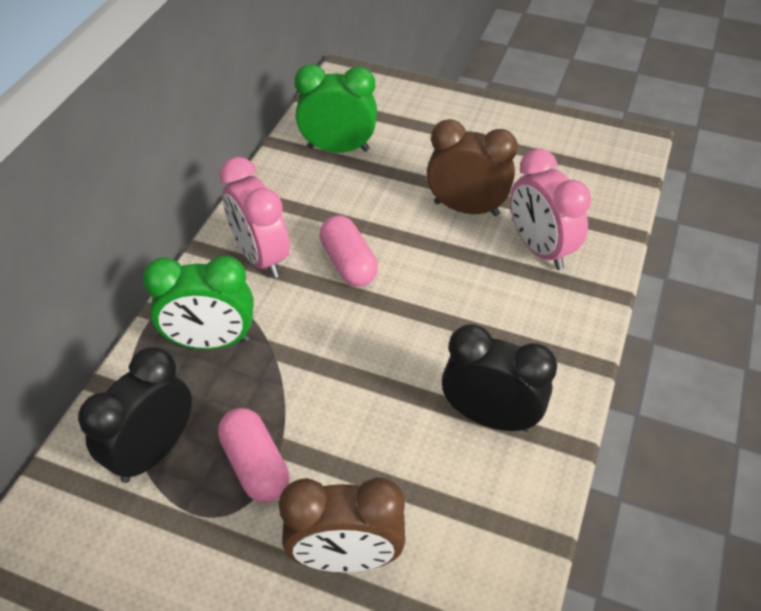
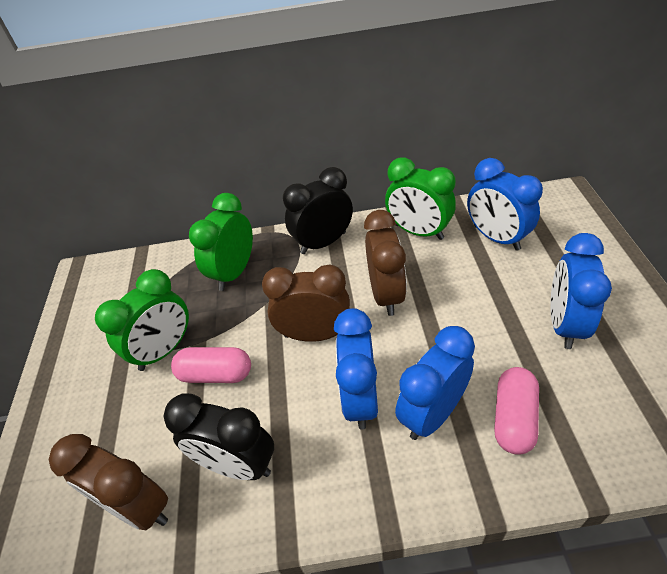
blue clock: 0 -> 4
brown clock: 2 -> 3
green clock: 2 -> 3
pink clock: 2 -> 0

